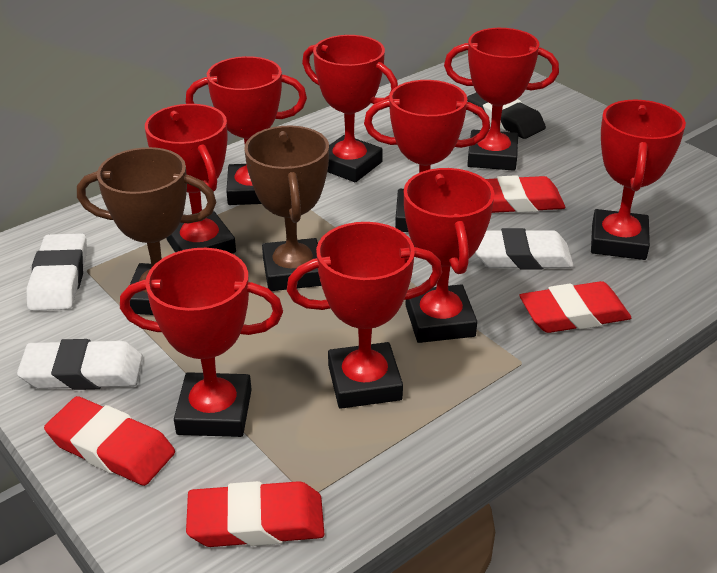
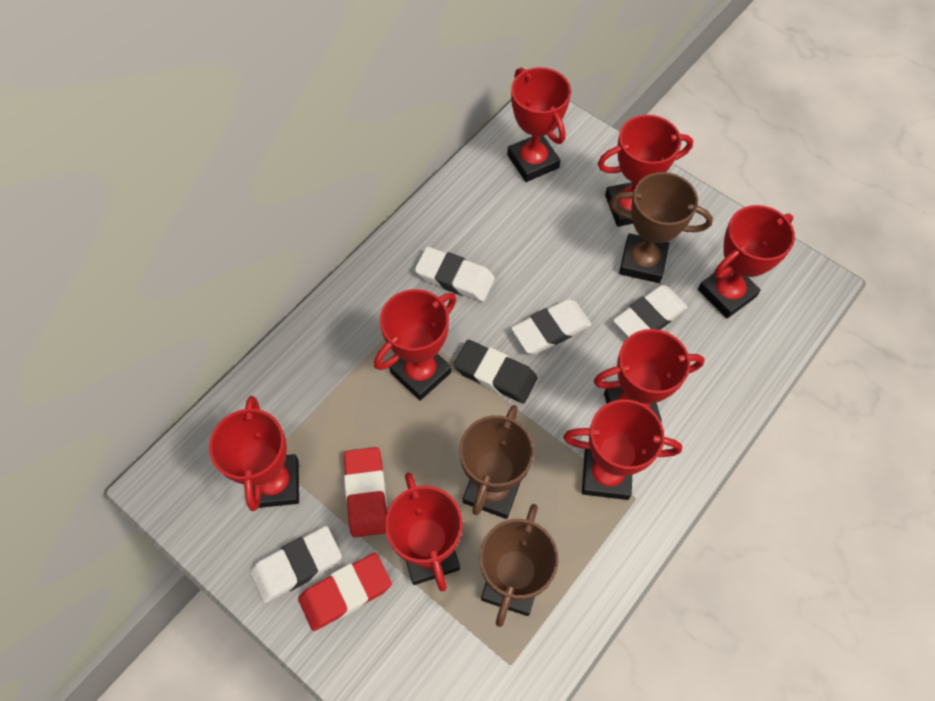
brown trophy: 2 -> 3
red eraser: 4 -> 2
red trophy: 9 -> 8
white eraser: 3 -> 4

